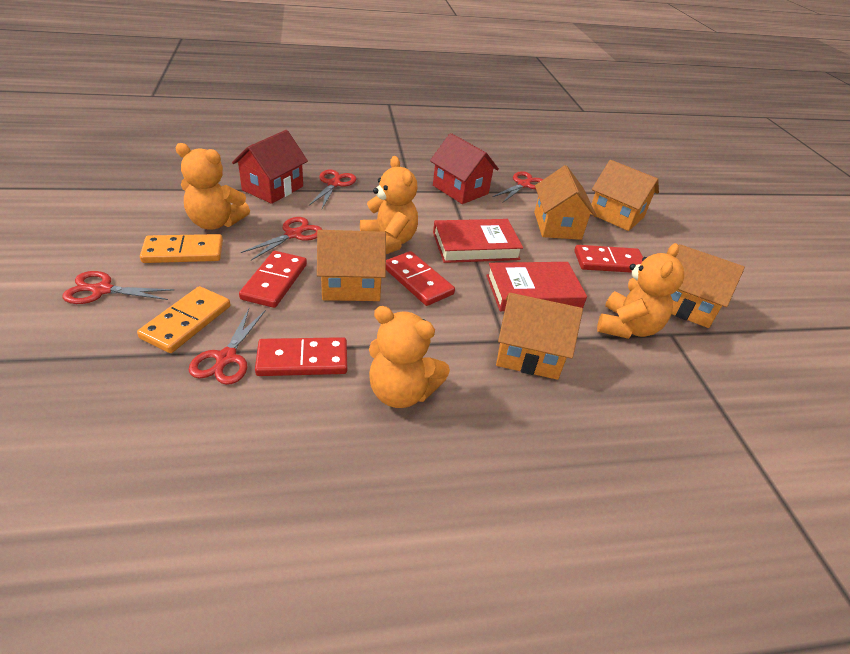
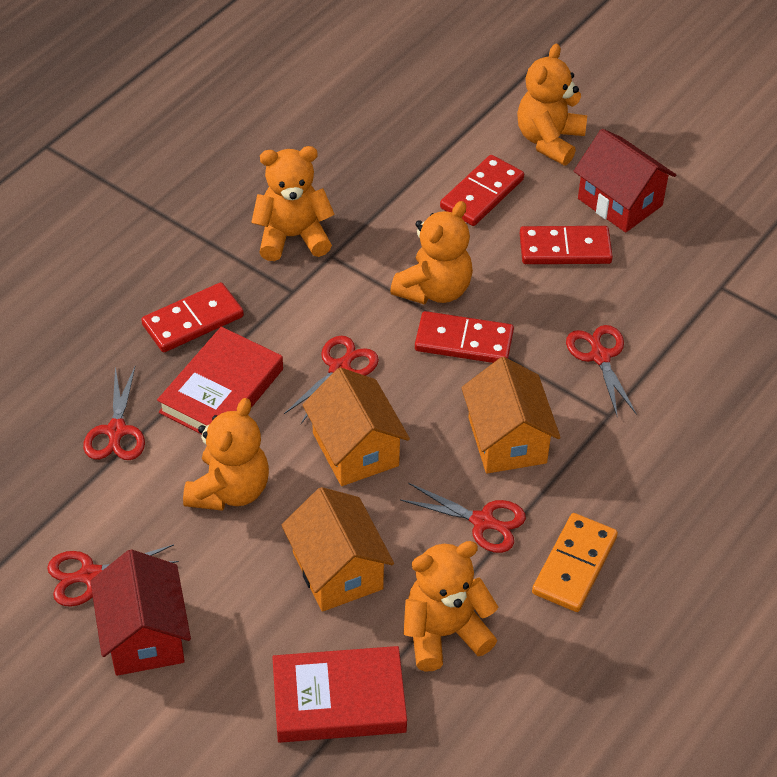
orange domino: 2 -> 1
orange house: 5 -> 3
orange teddy bear: 4 -> 5

